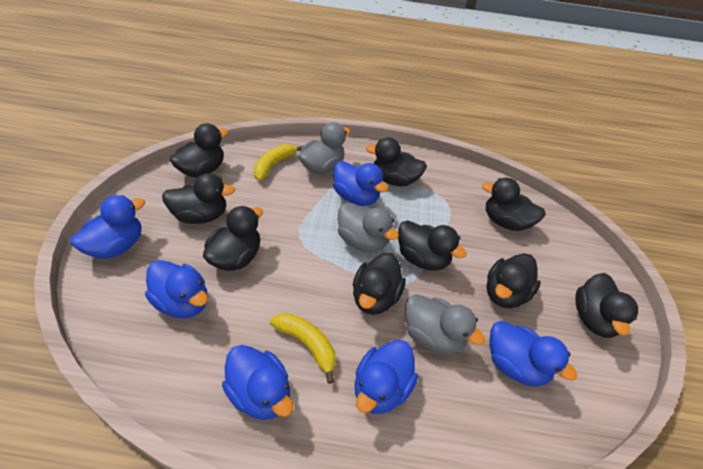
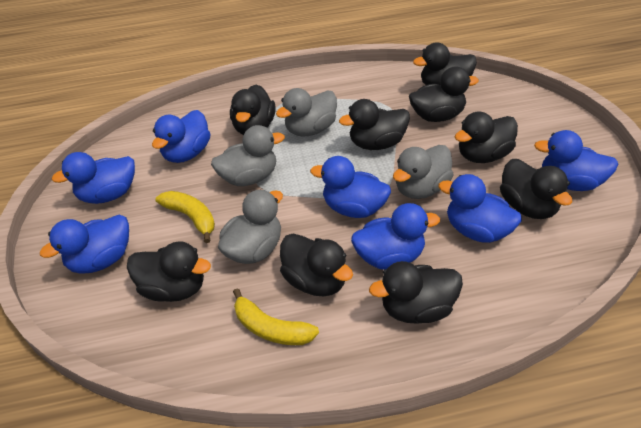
blue duck: 6 -> 7
grey duck: 3 -> 4

